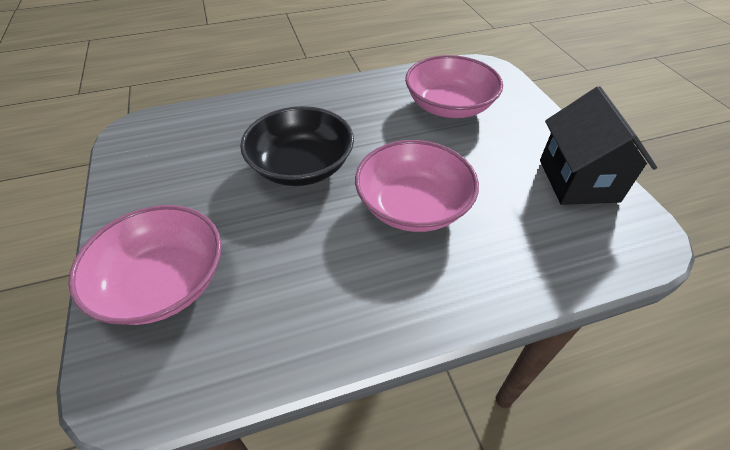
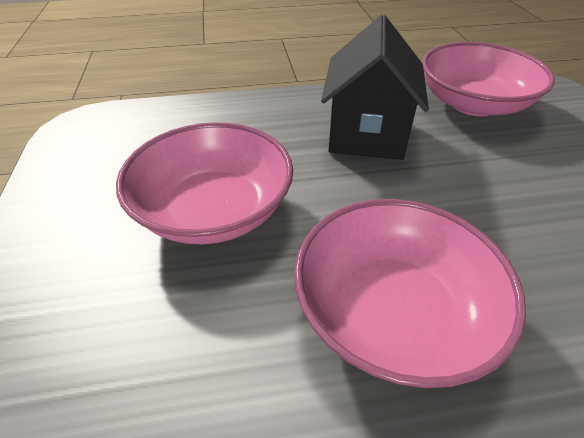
black bowl: 1 -> 0

